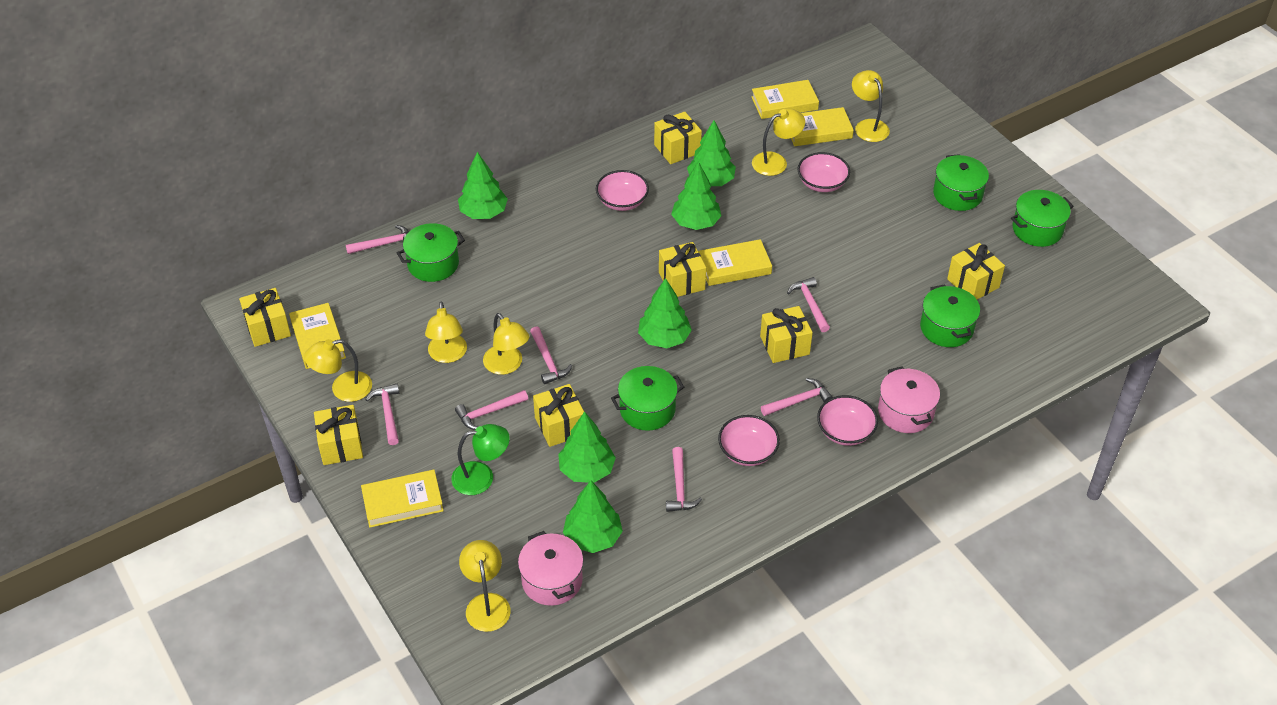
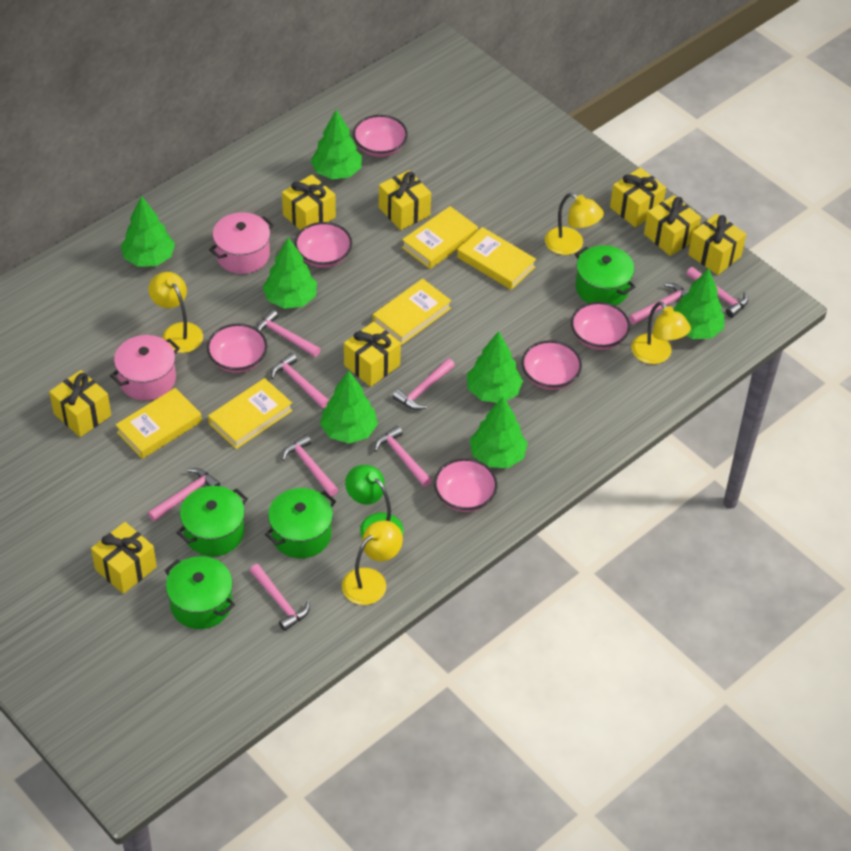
green pot: 5 -> 4
green tree: 6 -> 7
pink bowl: 4 -> 6
pink hammer: 7 -> 9
yellow gift: 7 -> 8
yellow lamp: 6 -> 4

